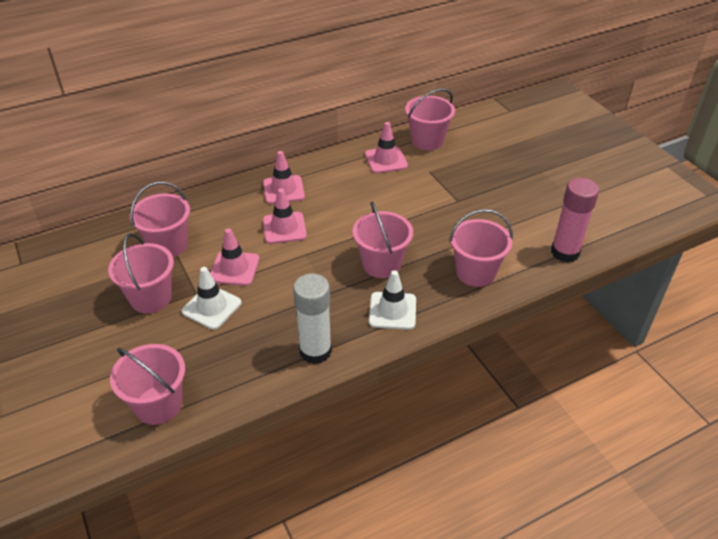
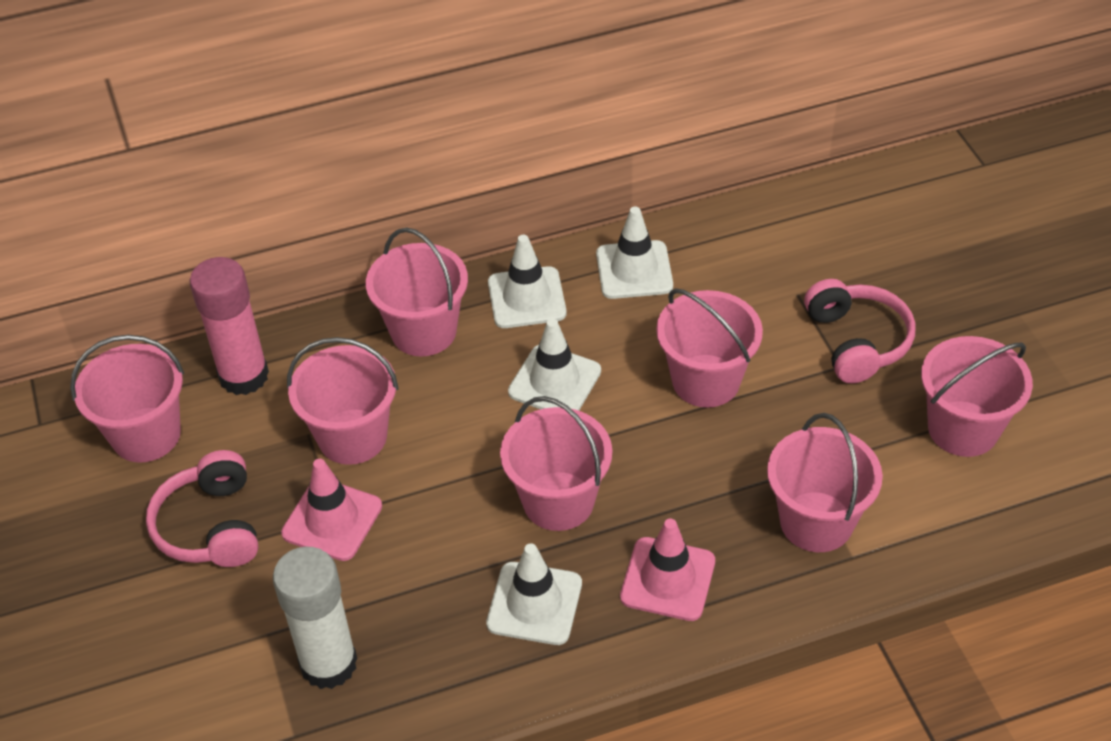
pink bucket: 6 -> 7
pink headphones: 0 -> 2
pink traffic cone: 4 -> 2
white traffic cone: 2 -> 4

